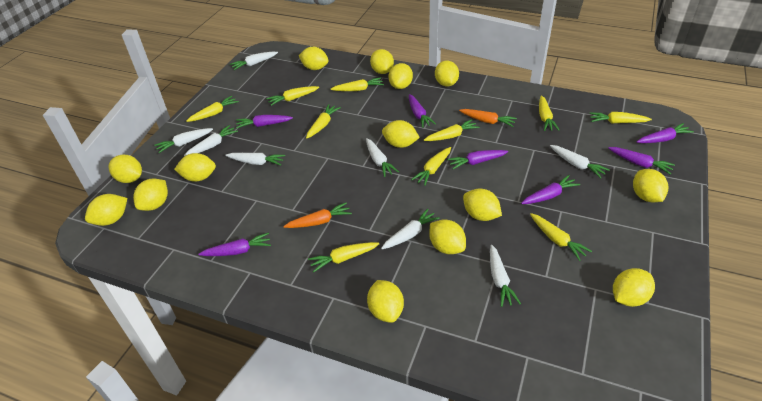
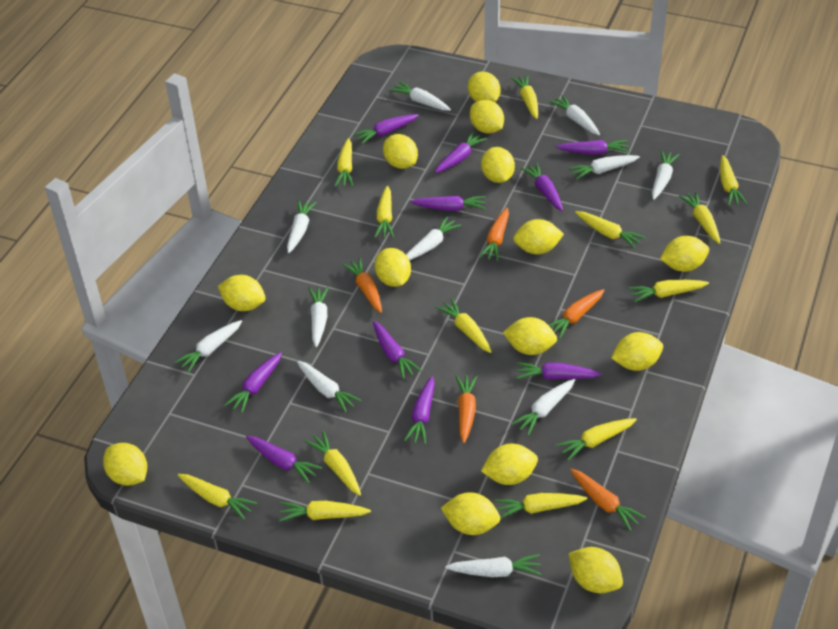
orange carrot: 2 -> 5
purple carrot: 7 -> 10
white carrot: 8 -> 11
yellow carrot: 10 -> 13

